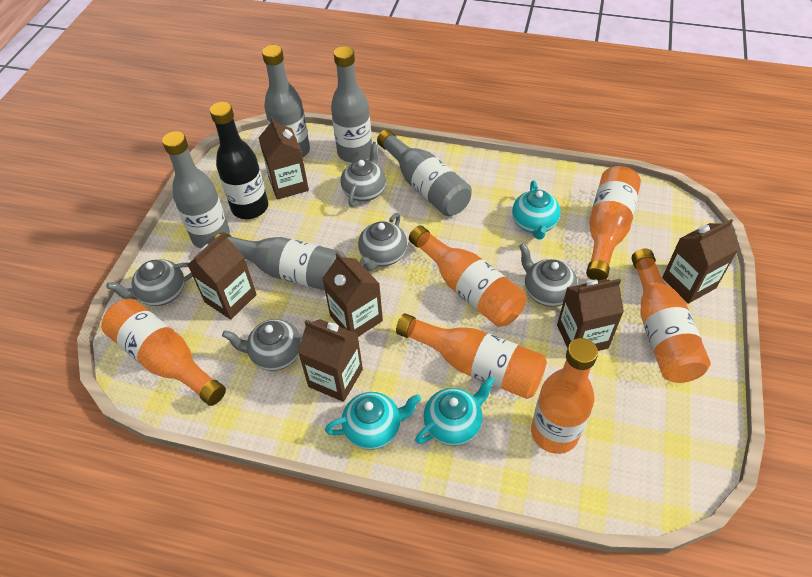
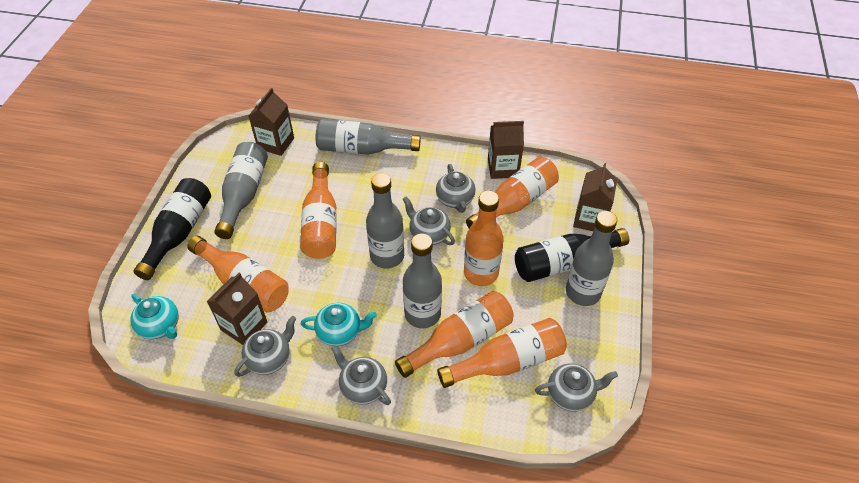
black bottle: 1 -> 2
brown carton: 6 -> 4
turquoise teapot: 3 -> 2

